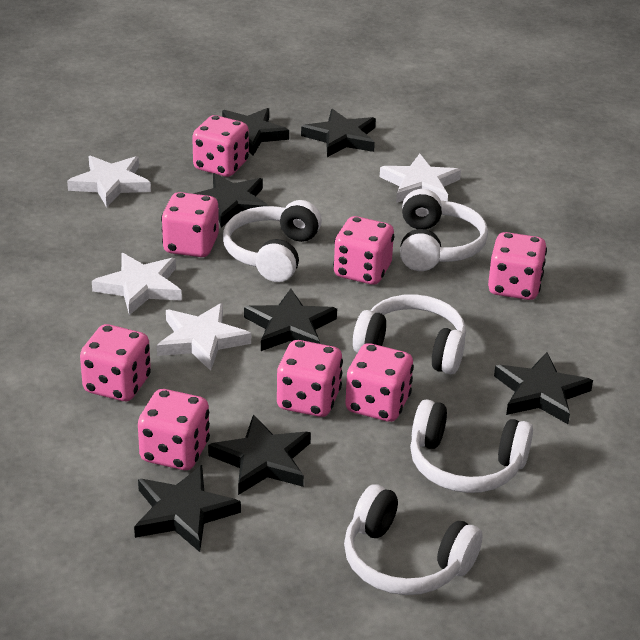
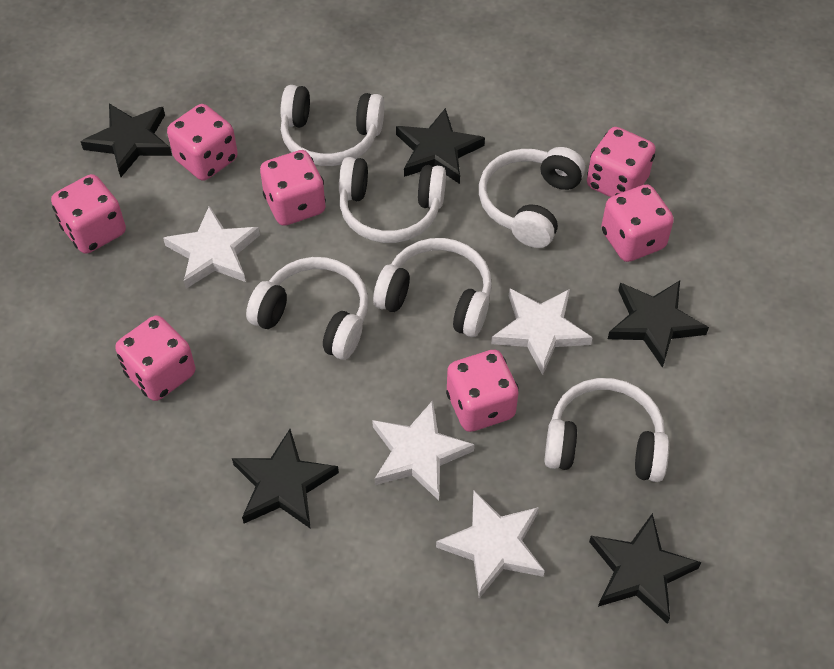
black star: 7 -> 5
pink dice: 8 -> 7
white headphones: 5 -> 6

